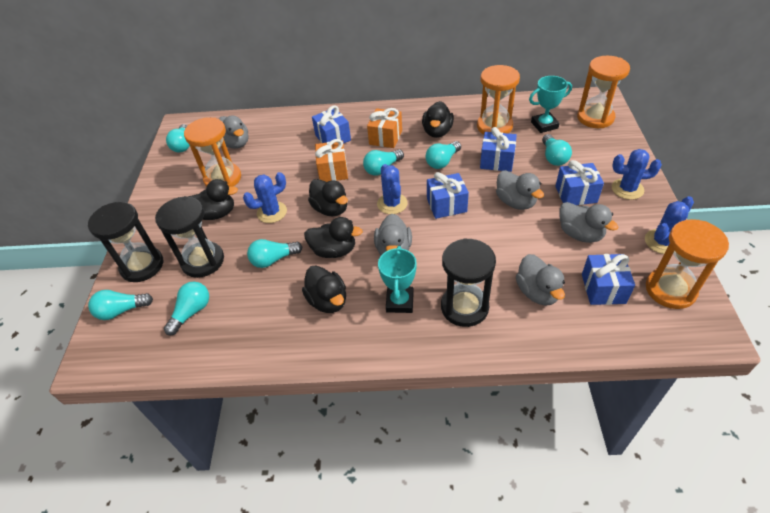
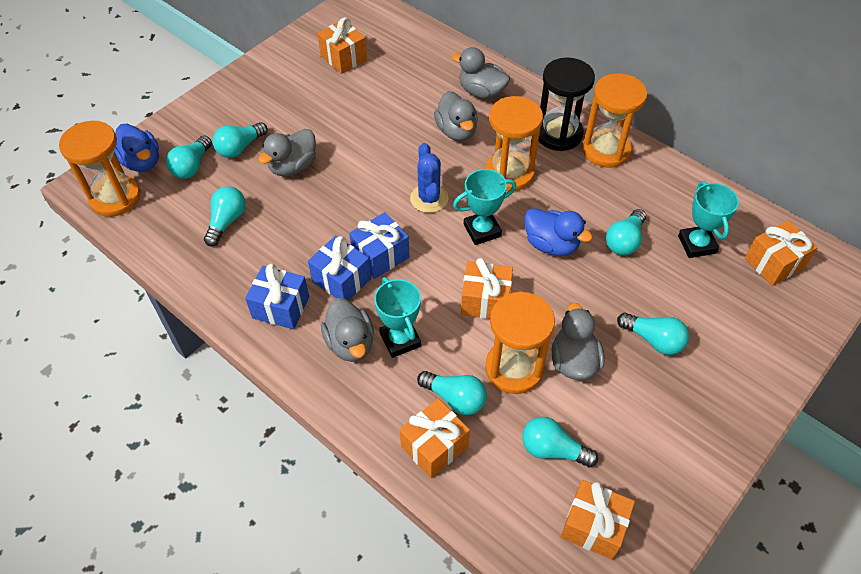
black duck: 5 -> 0
black hourglass: 3 -> 1
blue cactus: 4 -> 1
blue duck: 0 -> 2
blue gift: 5 -> 3
orange gift: 2 -> 5
turquoise trophy: 2 -> 3

